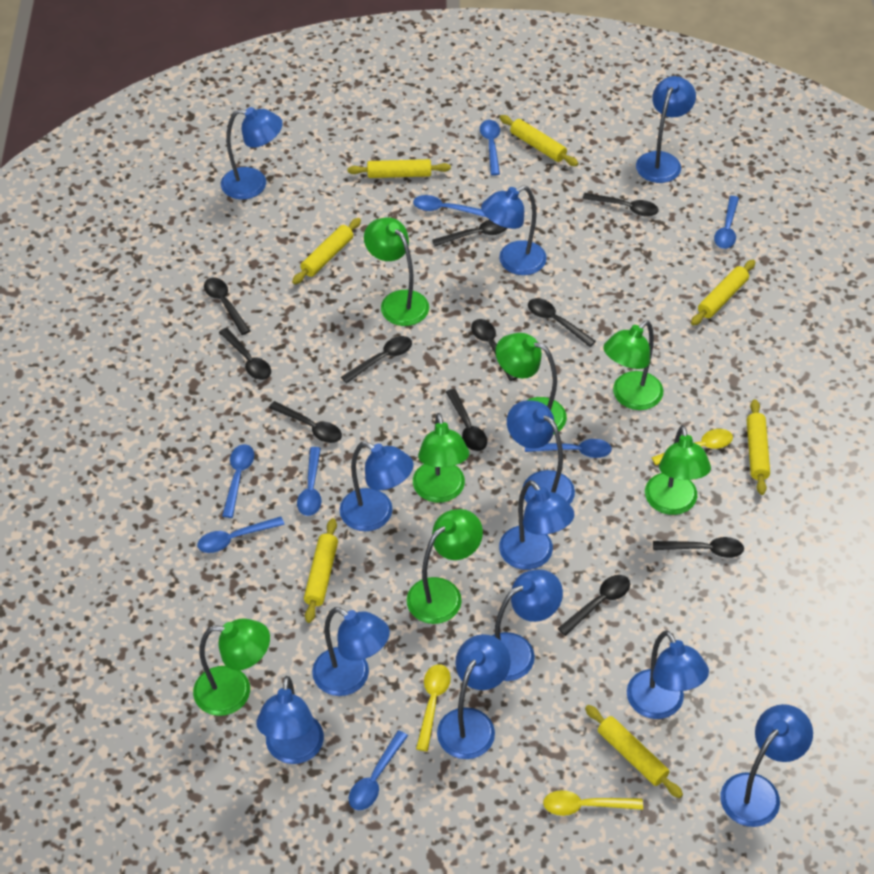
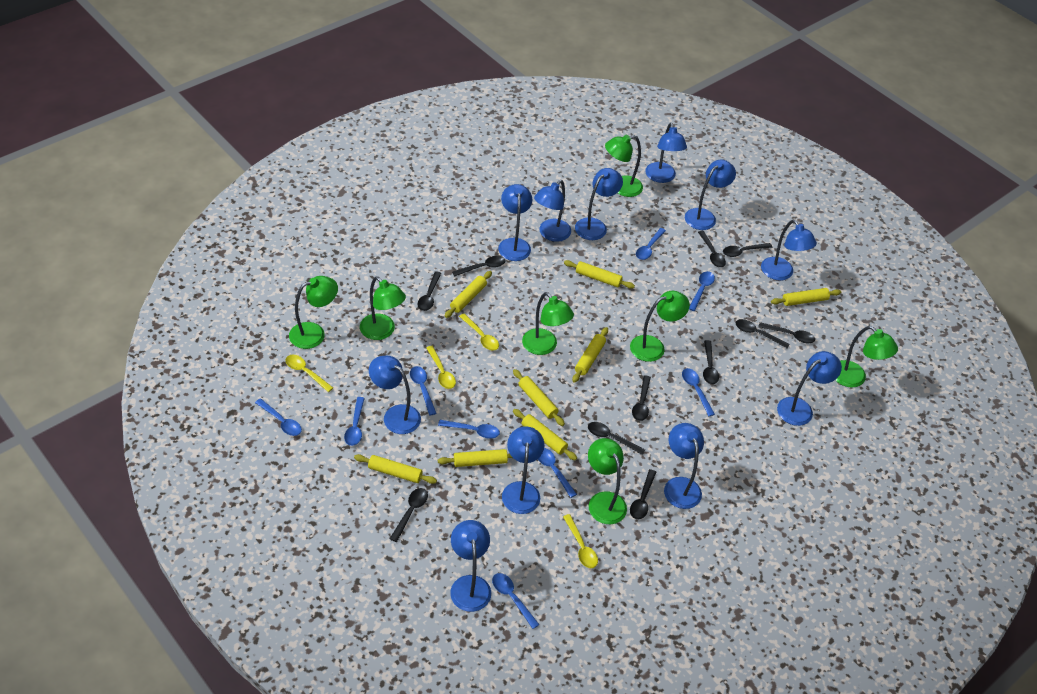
blue lamp: 12 -> 11
blue spoon: 8 -> 9
yellow rolling pin: 7 -> 8
yellow spoon: 3 -> 4

